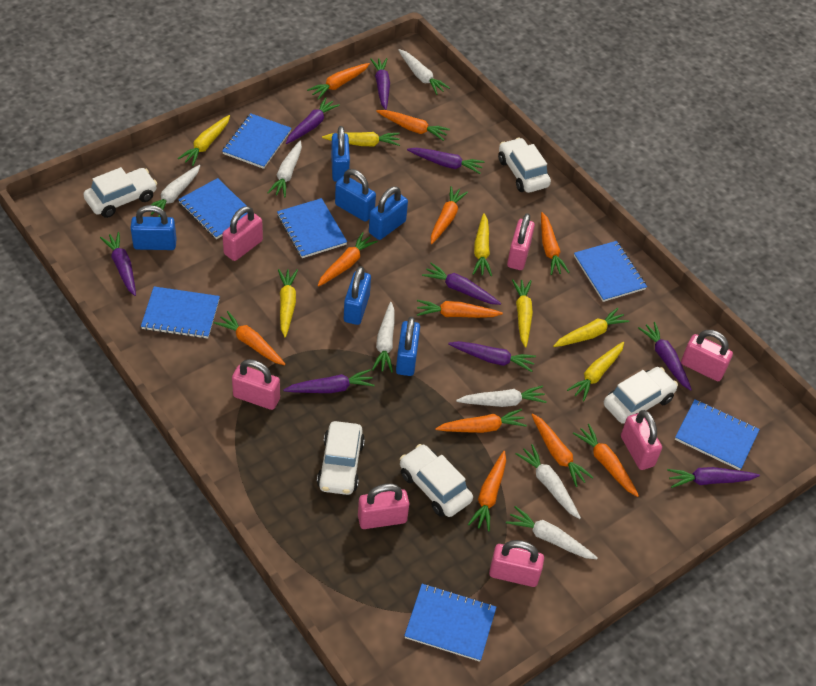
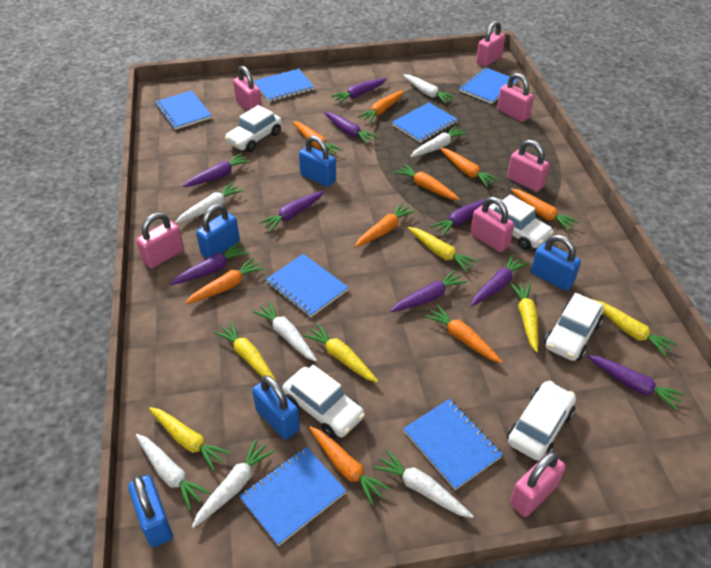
blue padlock: 6 -> 5
orange carrot: 11 -> 9
yellow carrot: 7 -> 6

